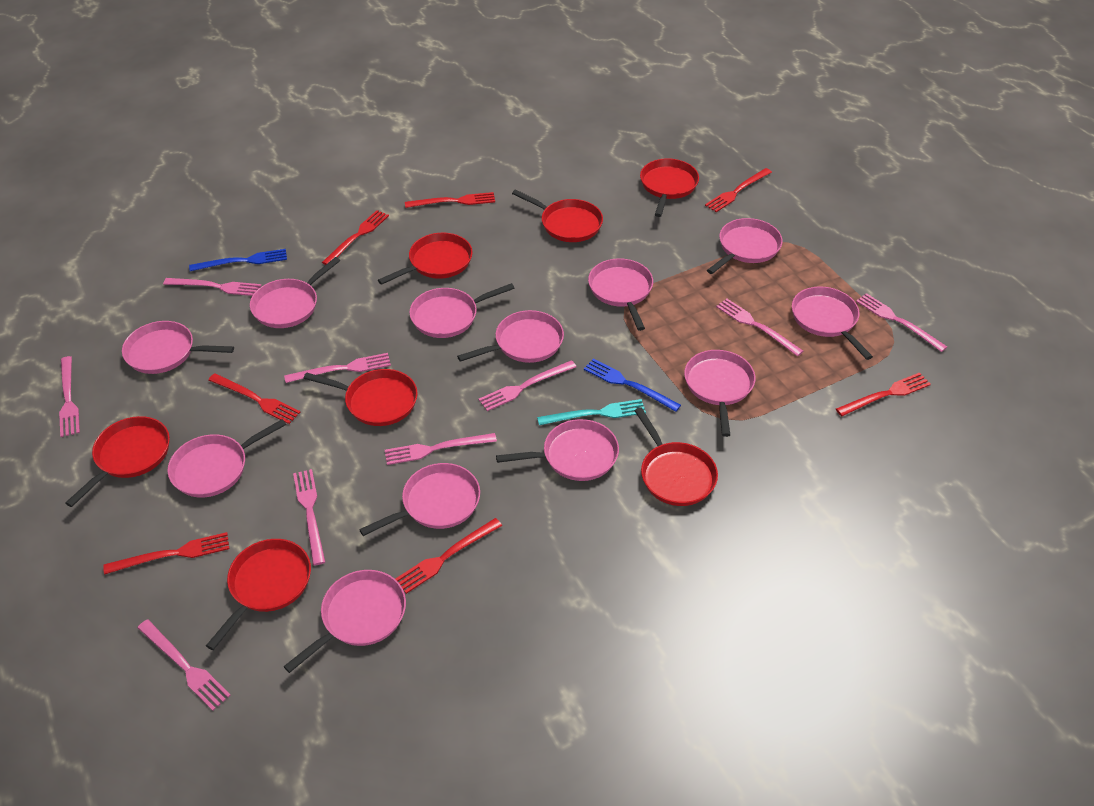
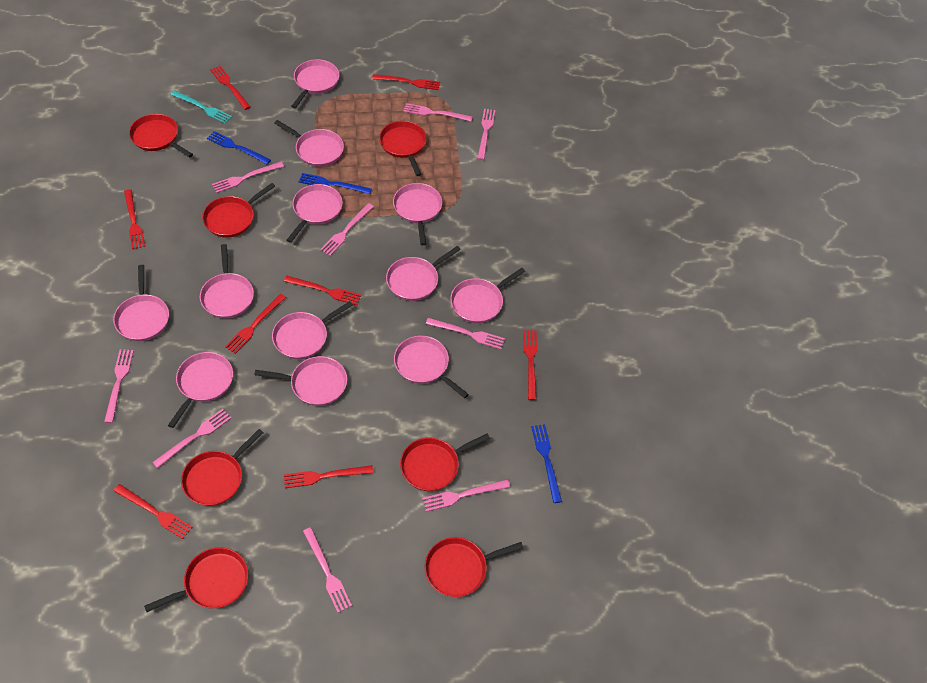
blue fork: 2 -> 3
red fork: 7 -> 8

